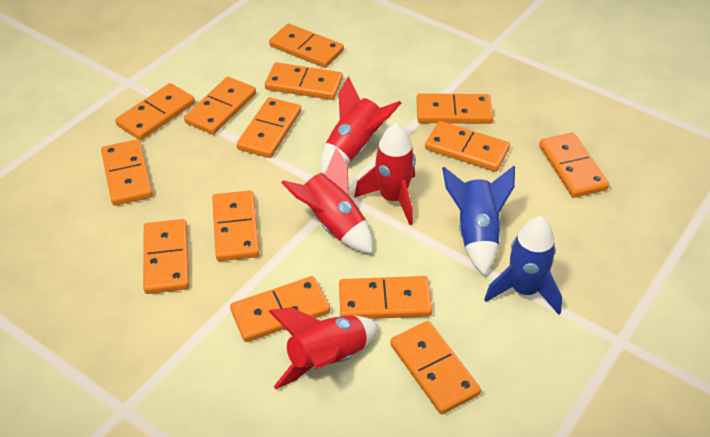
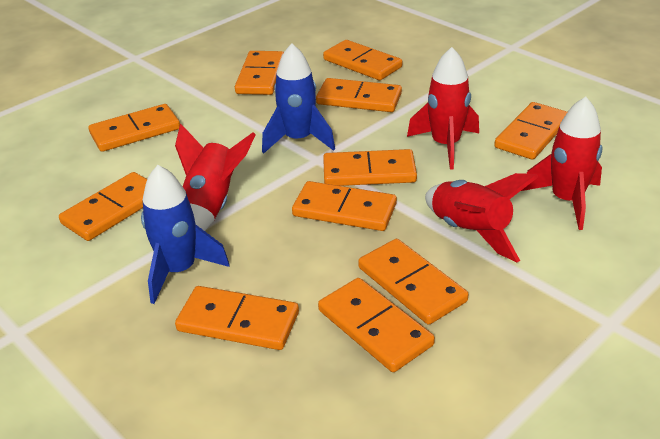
orange domino: 14 -> 11

